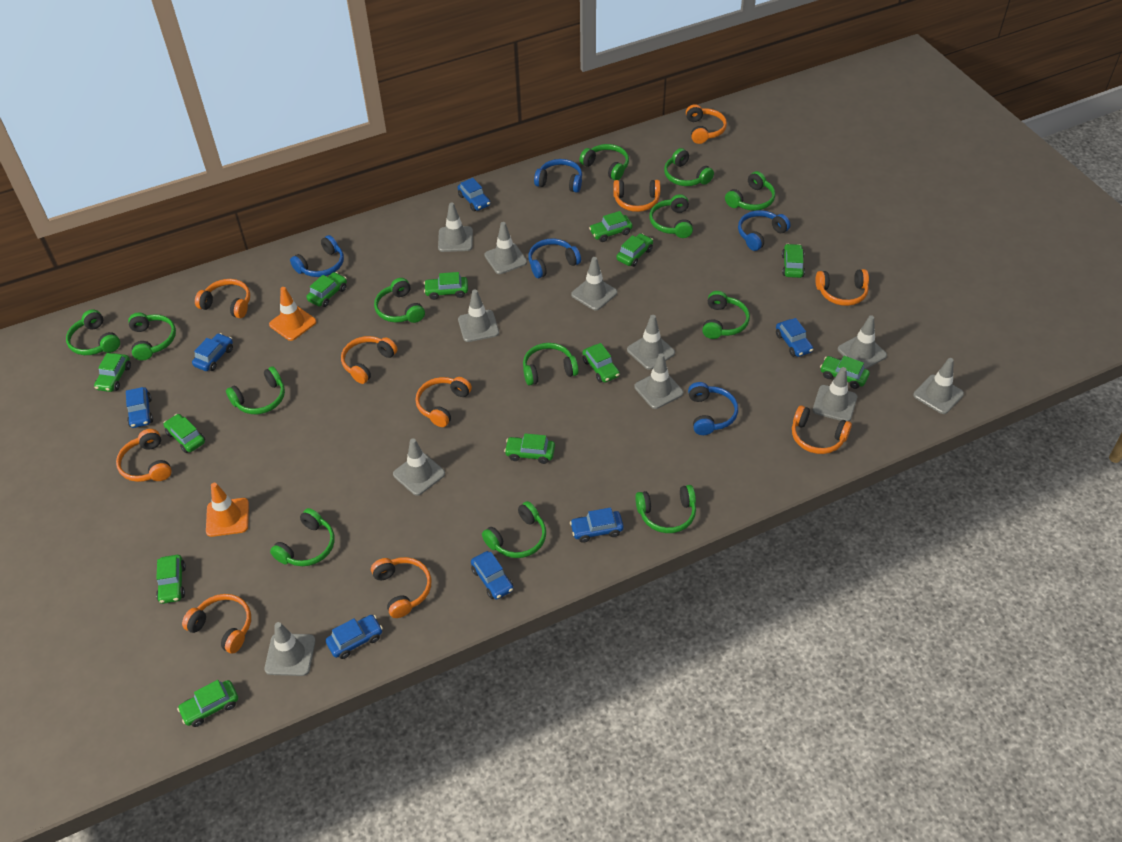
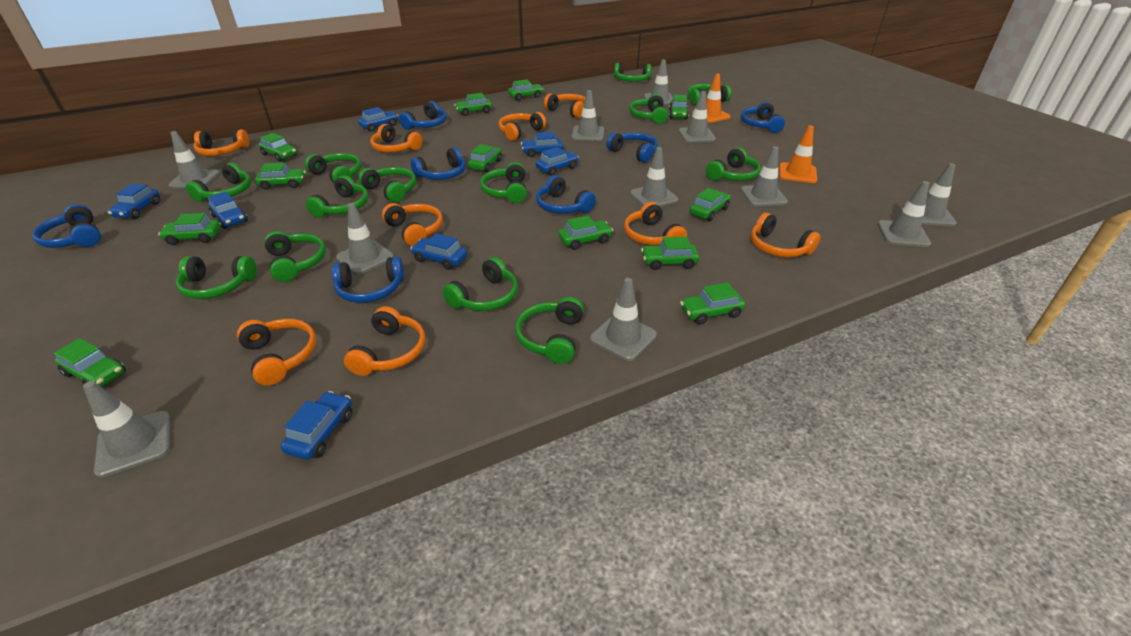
blue headphones: 5 -> 7
orange headphones: 10 -> 9

